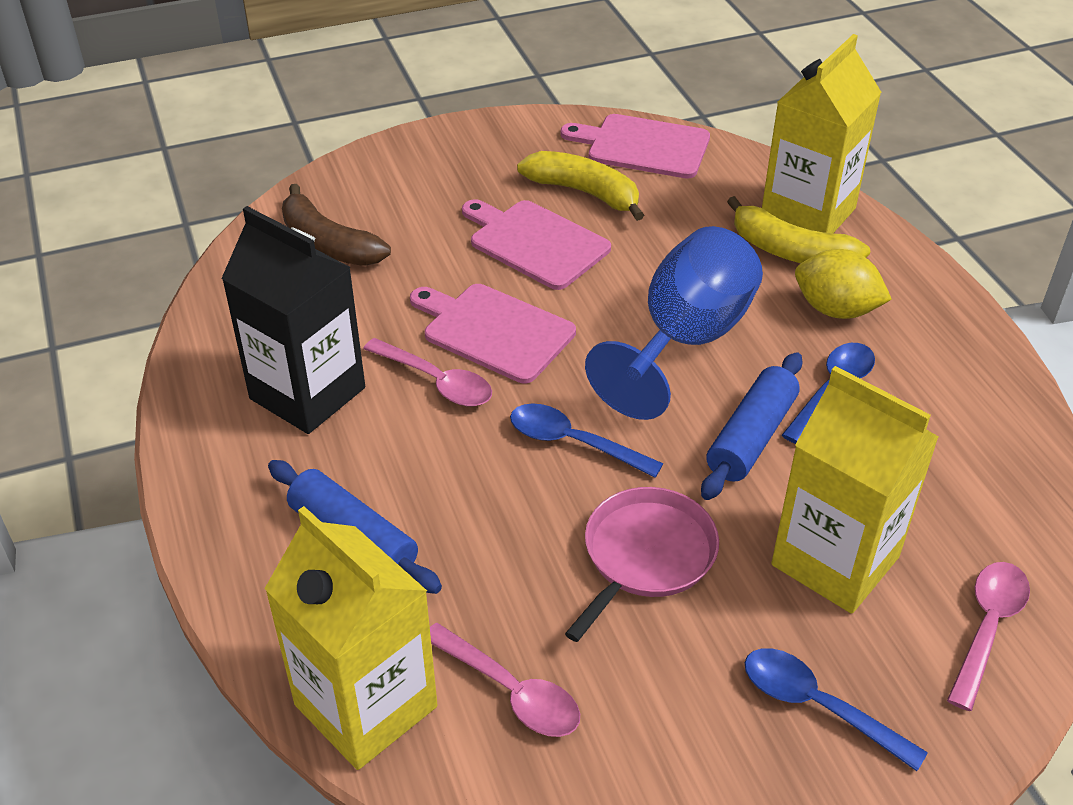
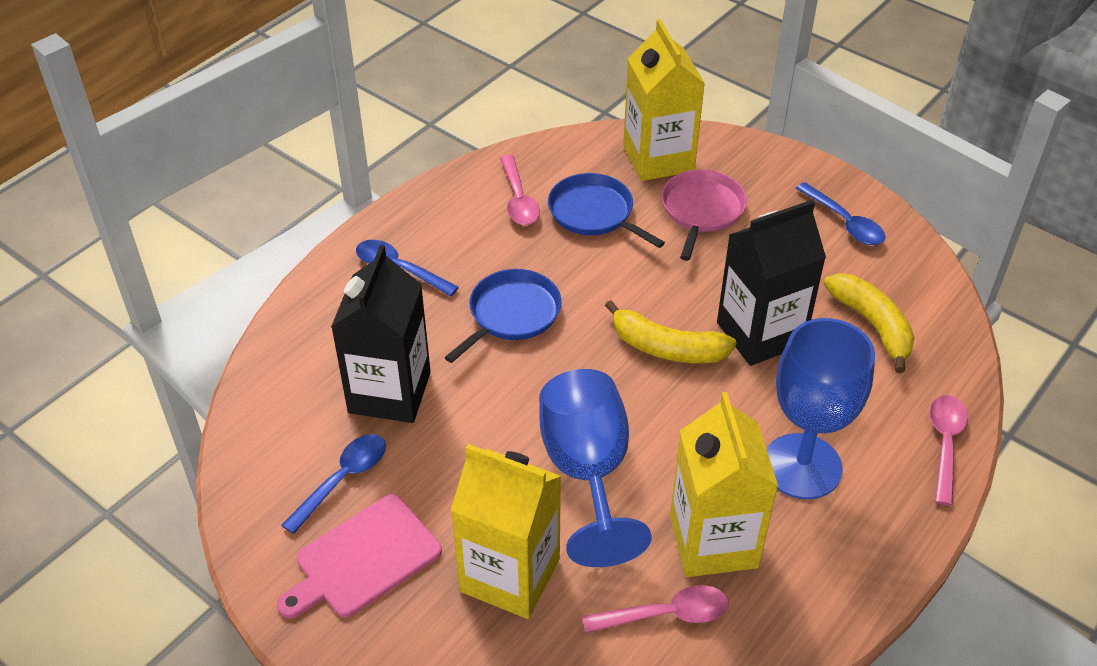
black carton: 1 -> 2
blue goblet: 1 -> 2
blue pan: 0 -> 2
blue rolling pin: 2 -> 0
brown banana: 1 -> 0
pink cutting board: 3 -> 1
yellow lemon: 1 -> 0

